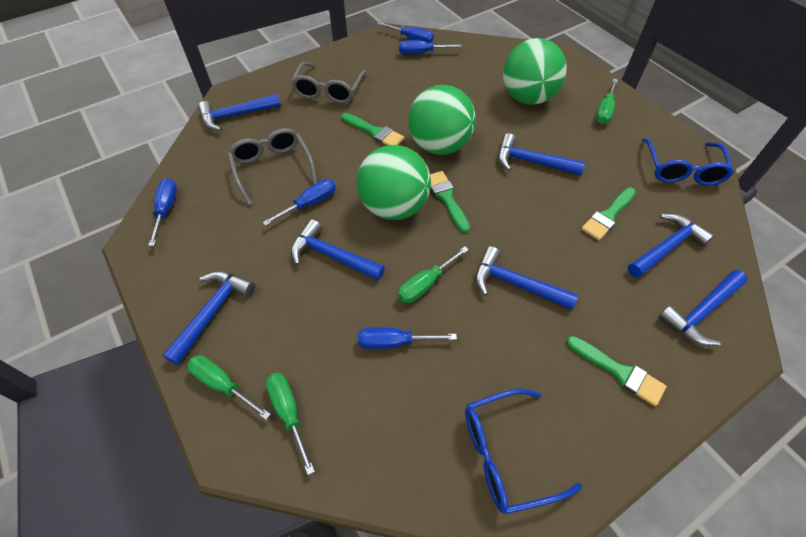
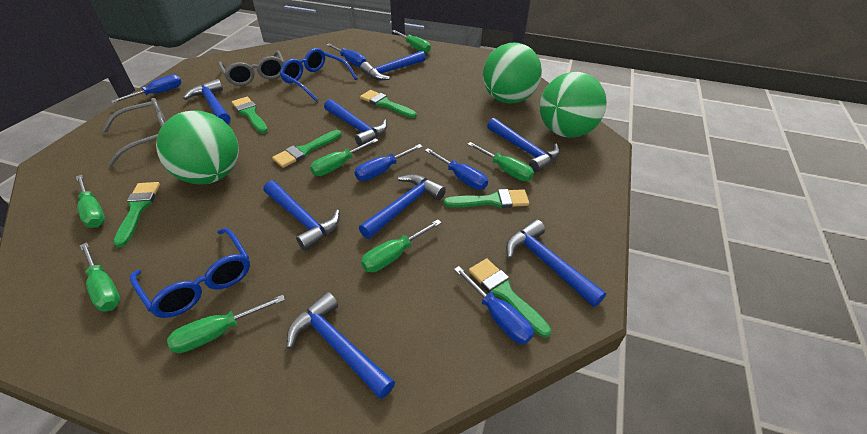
blue hammer: 7 -> 8
green brush: 4 -> 6
green screwdriver: 4 -> 7

